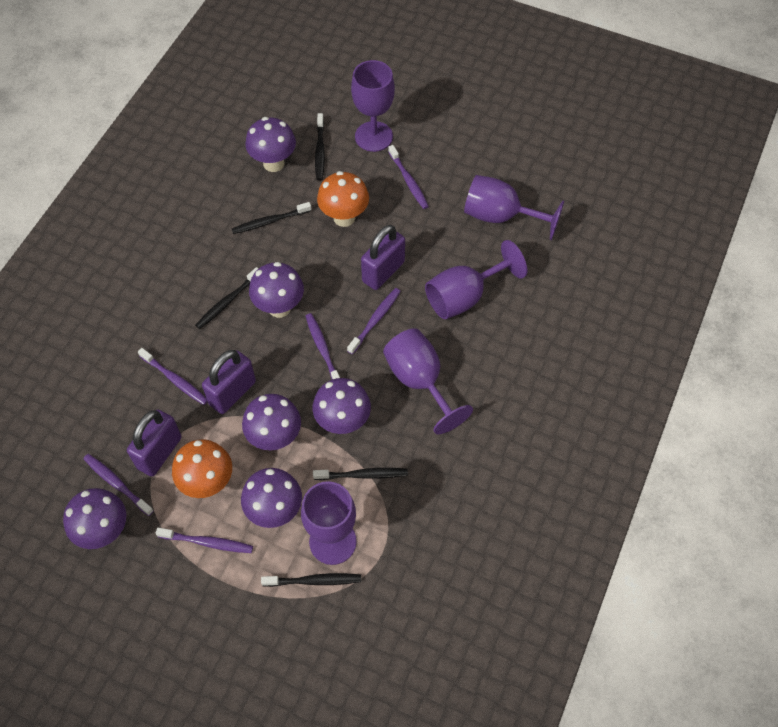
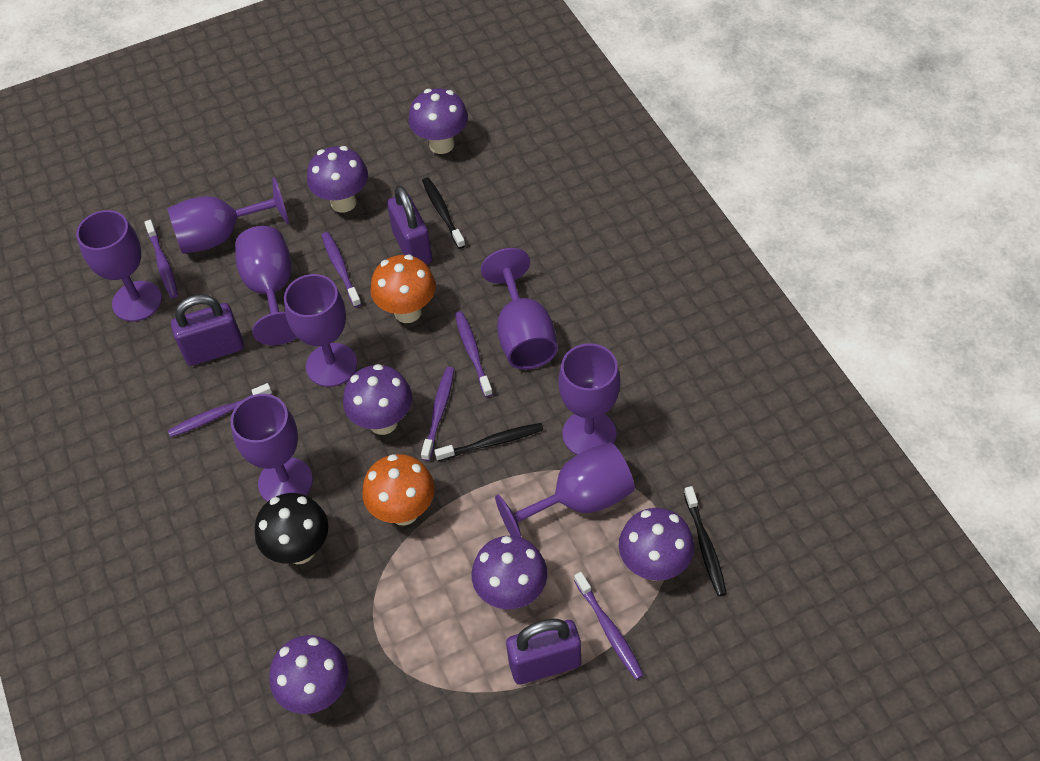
black mushroom: 0 -> 1
black toothbrush: 5 -> 3
purple goblet: 5 -> 8

